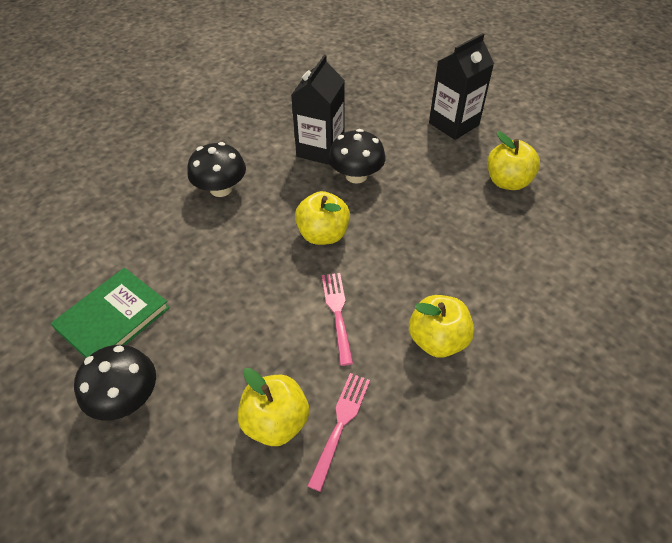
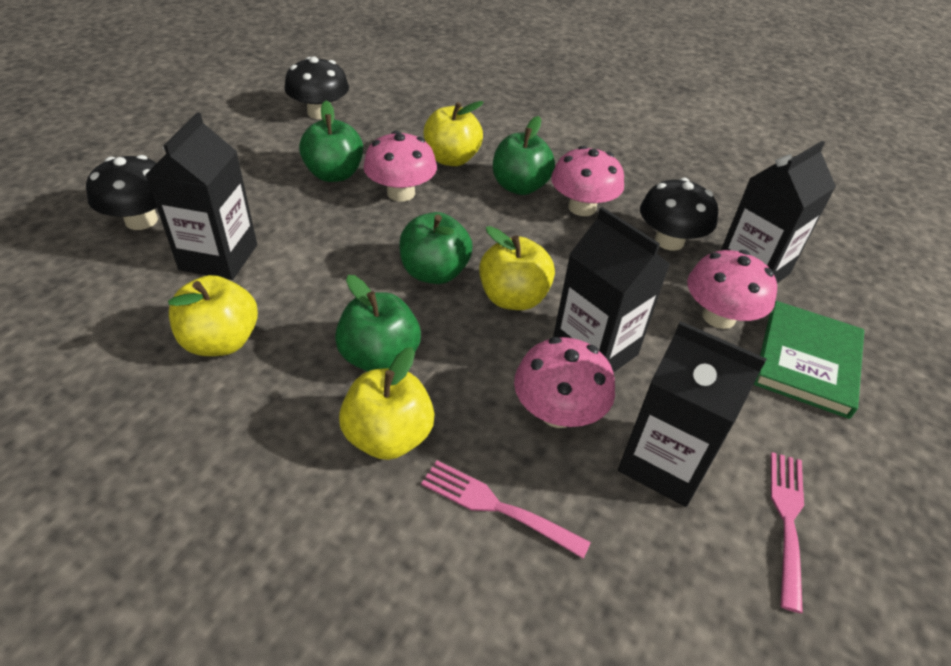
black carton: 2 -> 4
green apple: 0 -> 4
pink mushroom: 0 -> 4

